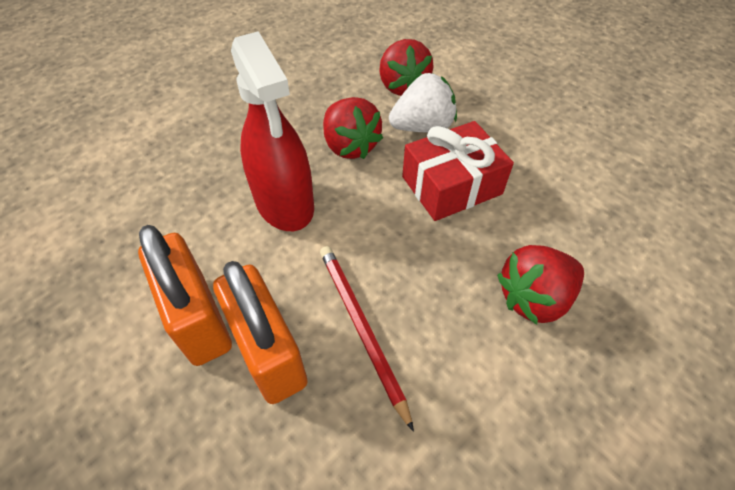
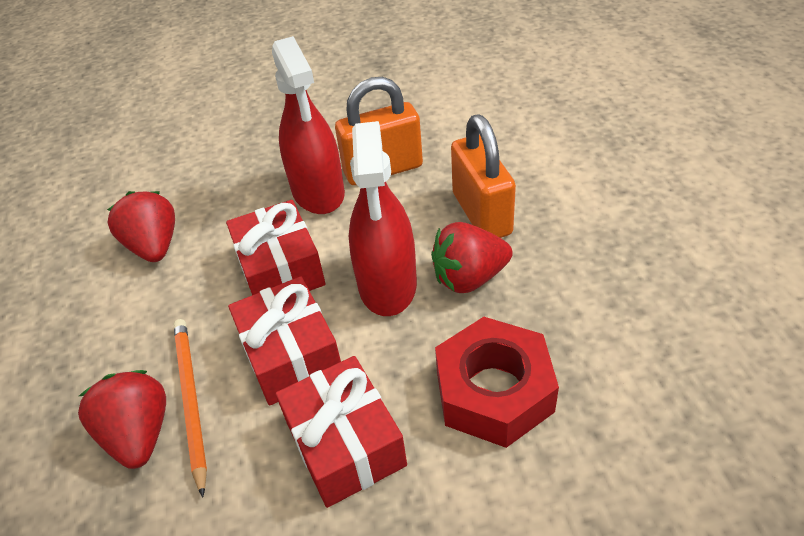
orange pencil: 0 -> 1
red gift: 1 -> 3
red nut: 0 -> 1
red pencil: 1 -> 0
red spray bottle: 1 -> 2
white strawberry: 1 -> 0

